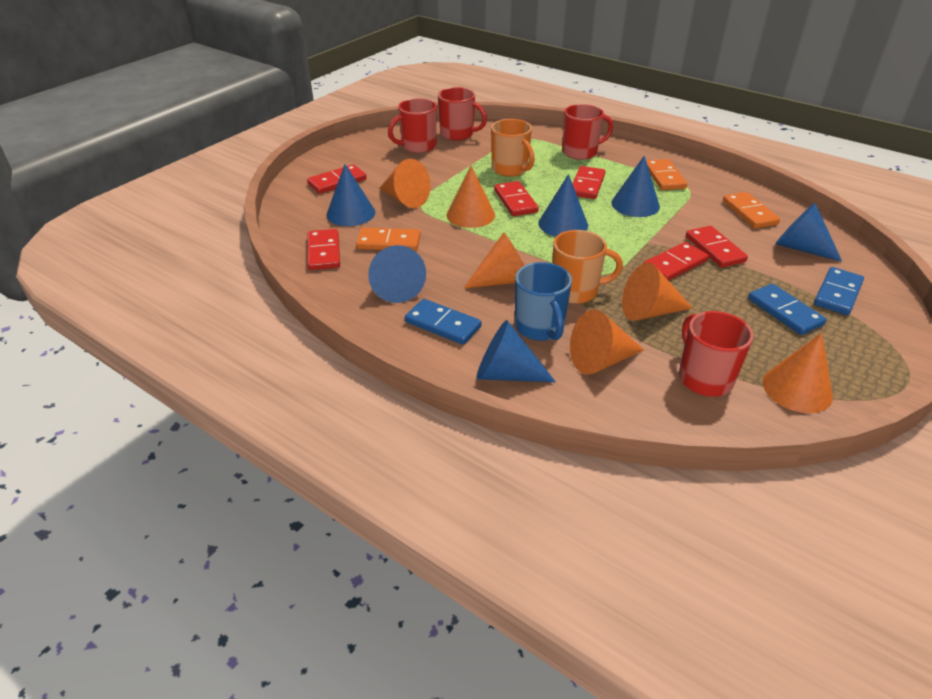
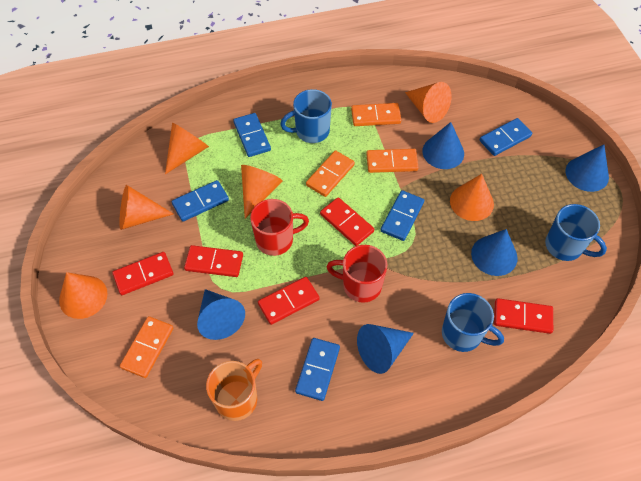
blue cone: 6 -> 5
blue domino: 3 -> 5
blue mug: 1 -> 3
orange domino: 3 -> 4
orange mug: 2 -> 1
red domino: 6 -> 5
red mug: 4 -> 2

